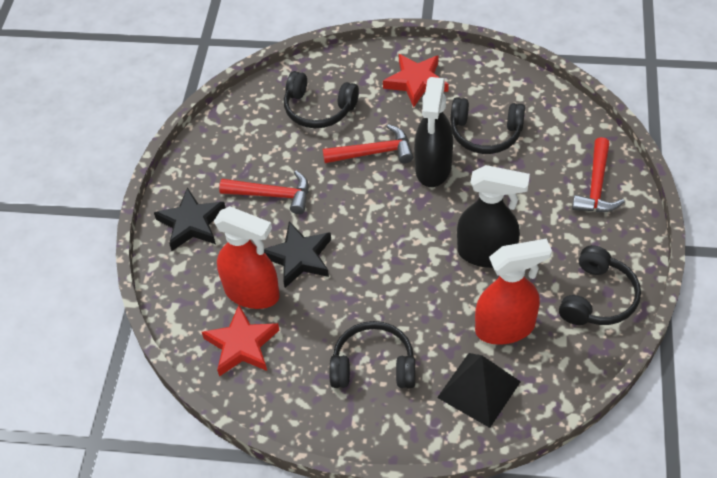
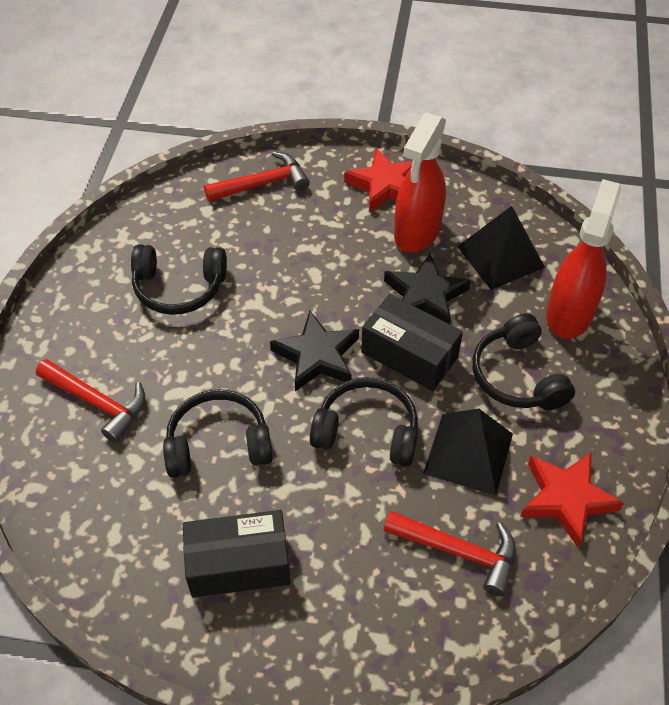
black box: 0 -> 2
black pyramid: 1 -> 2
black spray bottle: 2 -> 0

